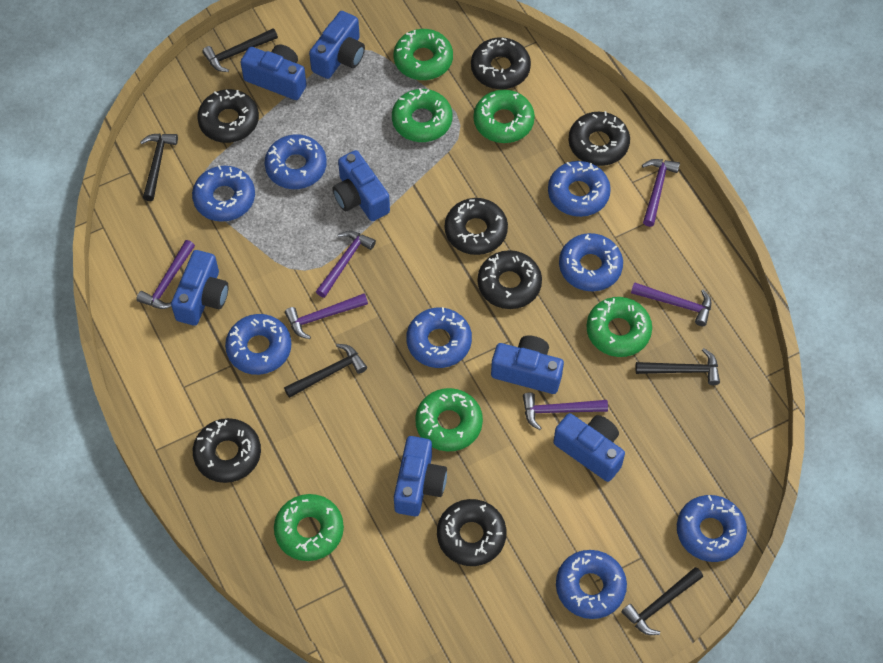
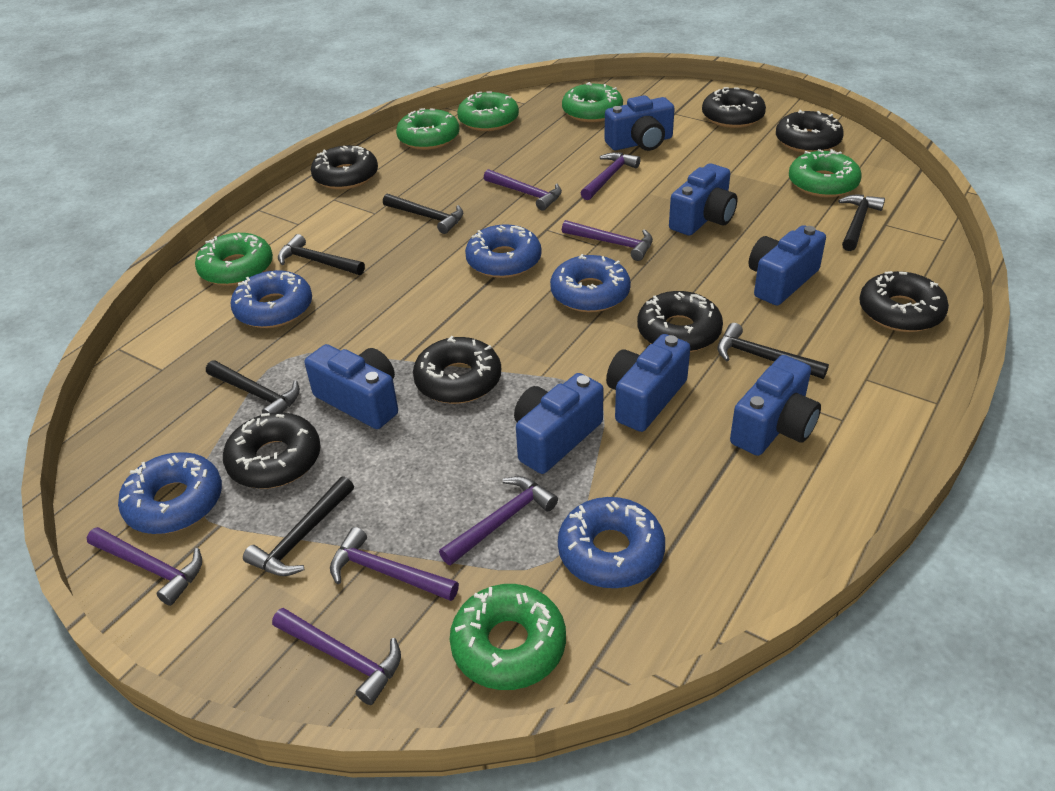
black hammer: 5 -> 6
blue donut: 8 -> 5
purple hammer: 6 -> 7

